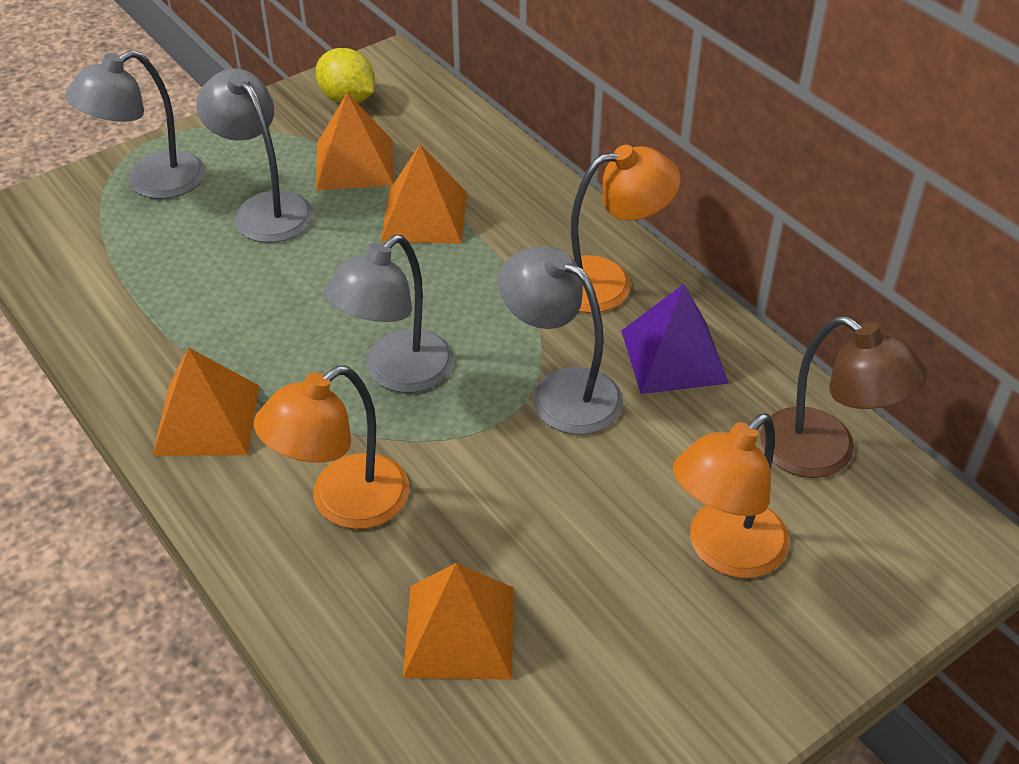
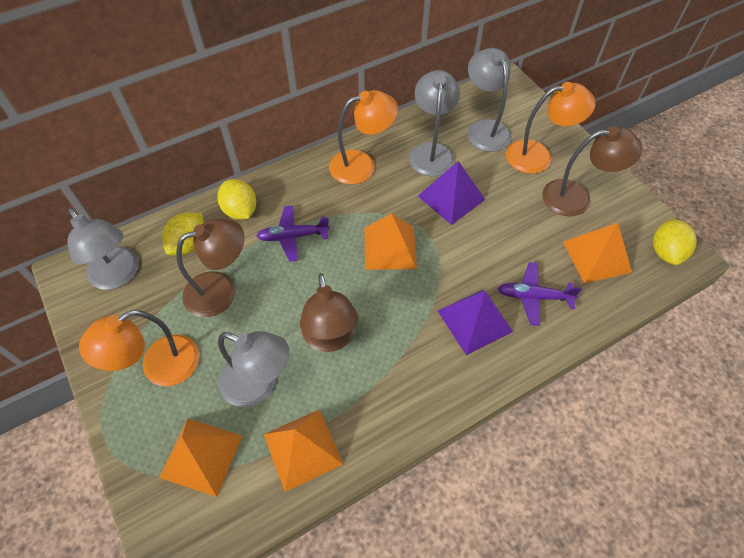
brown lamp: 1 -> 3
purple plane: 0 -> 2
purple pyramid: 1 -> 2
yellow lemon: 1 -> 3

